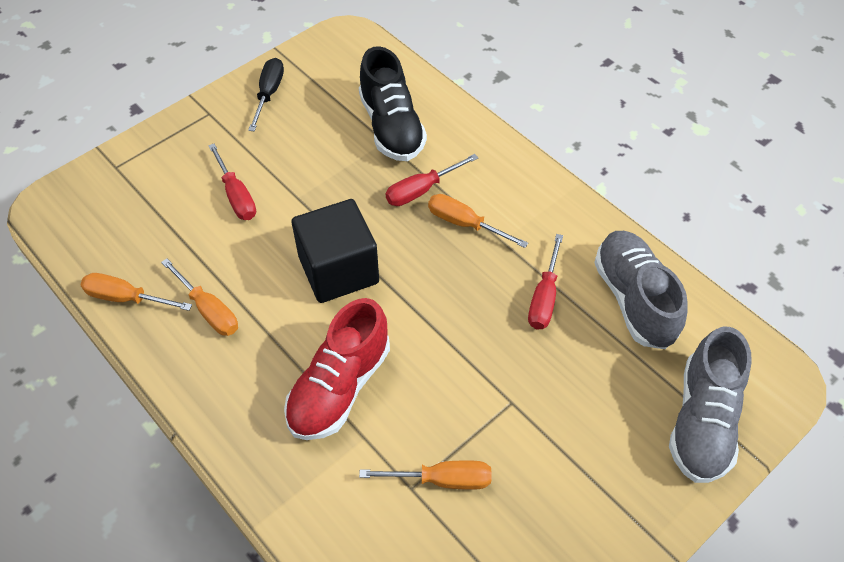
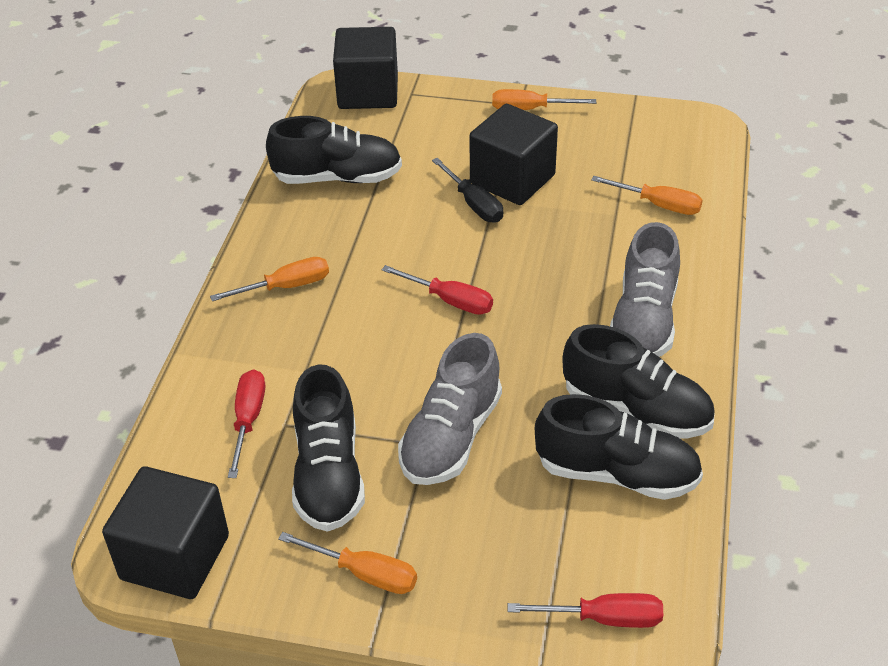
black cube: 1 -> 3
black shoe: 1 -> 4
red shoe: 1 -> 0

